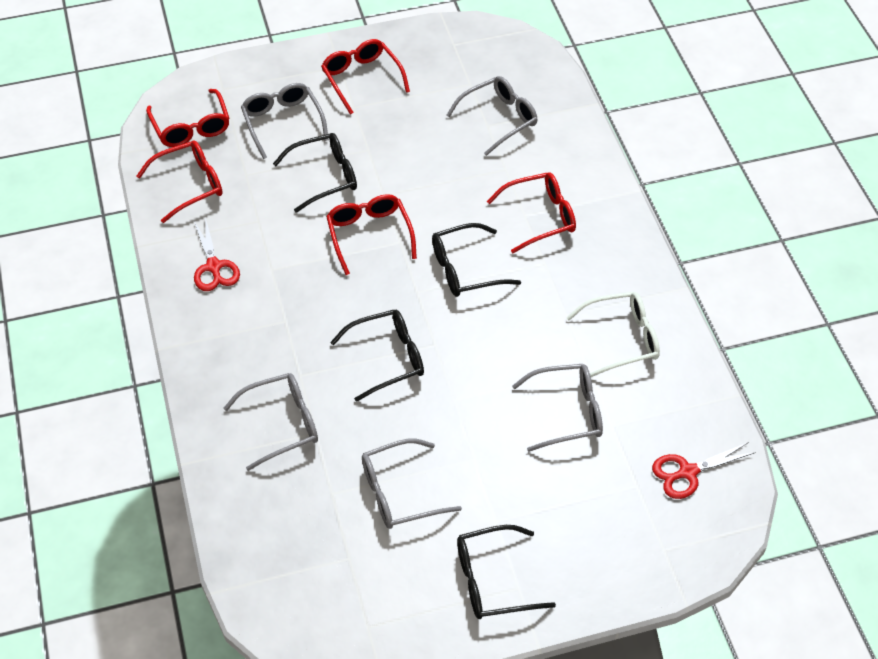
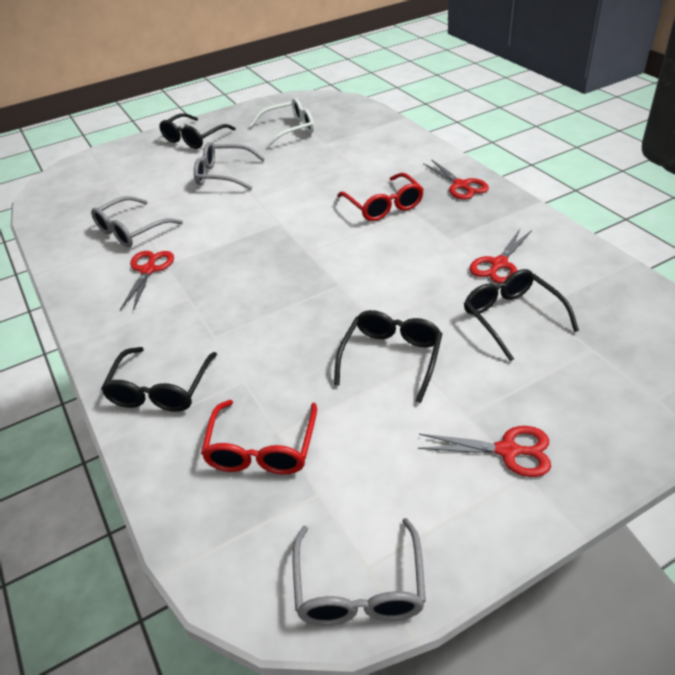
grey glasses: 5 -> 3
red glasses: 5 -> 2
red scissors: 2 -> 4

